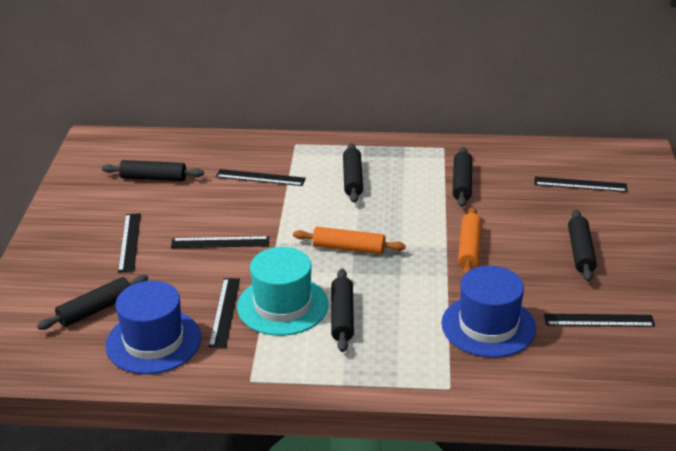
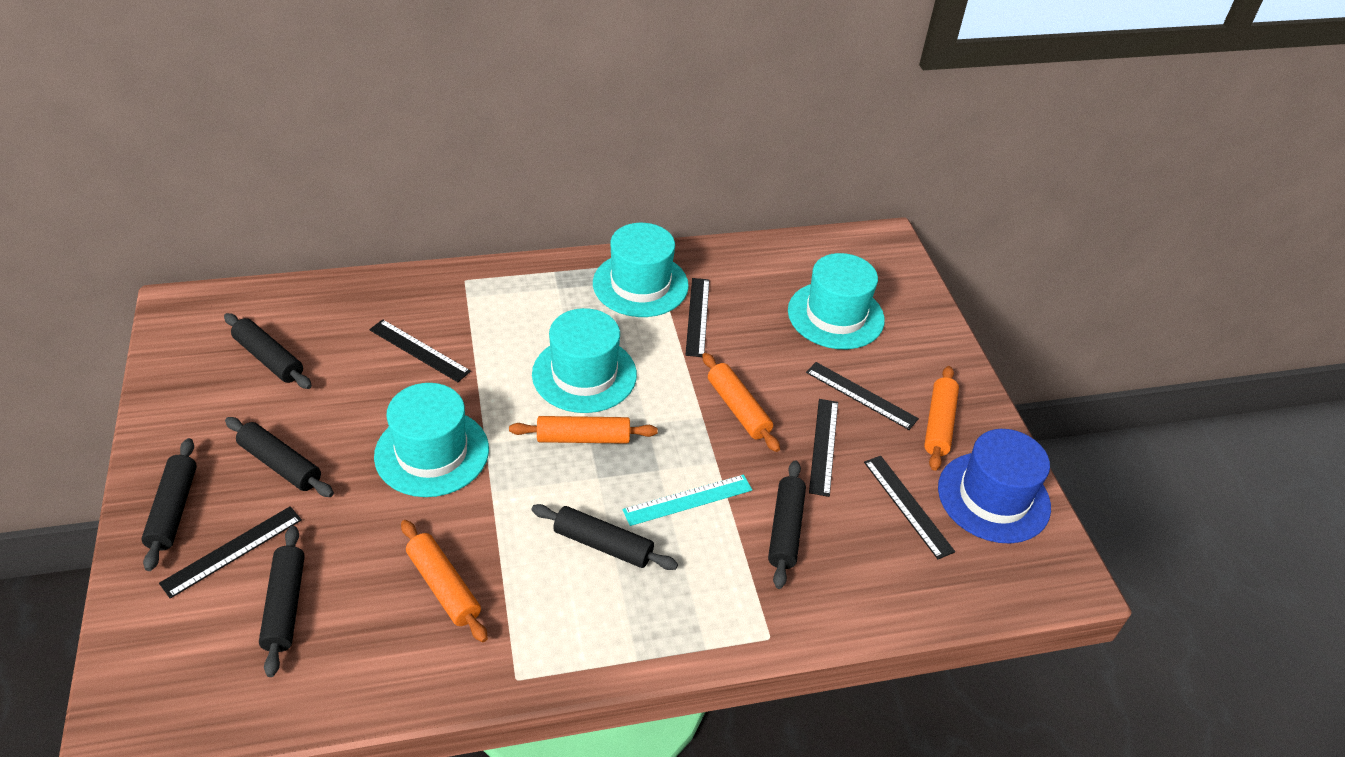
blue hat: 2 -> 1
orange rolling pin: 2 -> 4
turquoise hat: 1 -> 4
turquoise ruler: 0 -> 1

